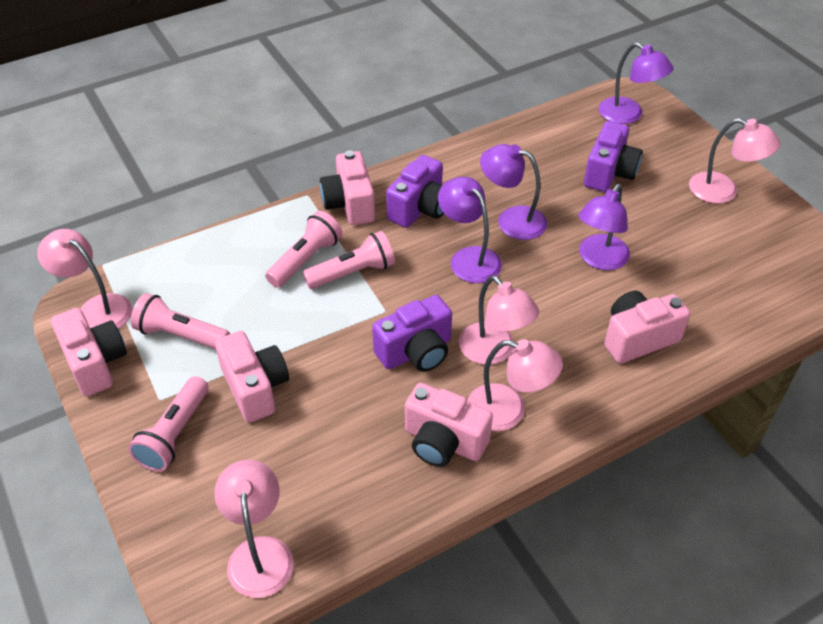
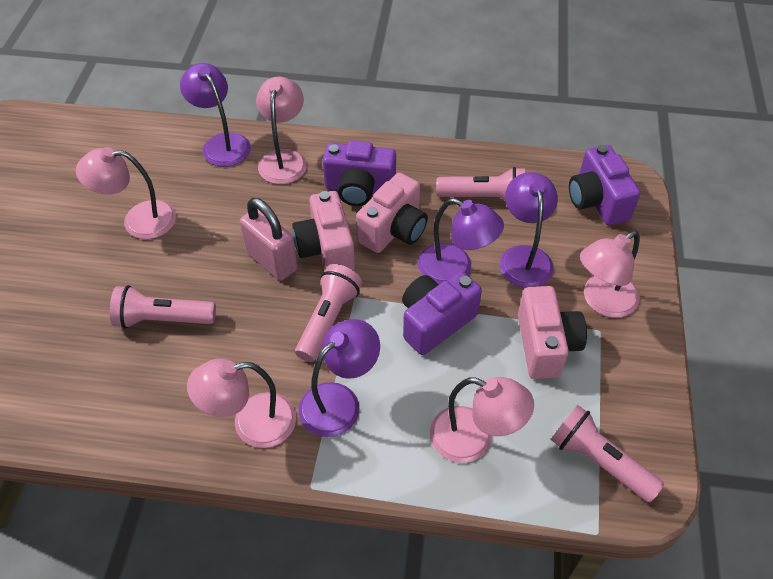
pink camera: 5 -> 3
pink padlock: 0 -> 1

